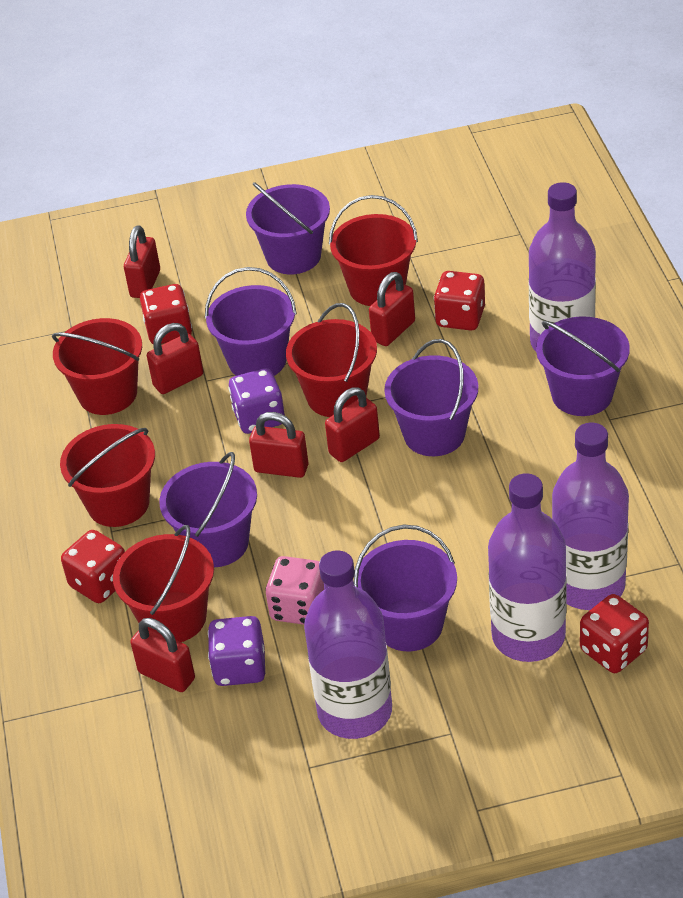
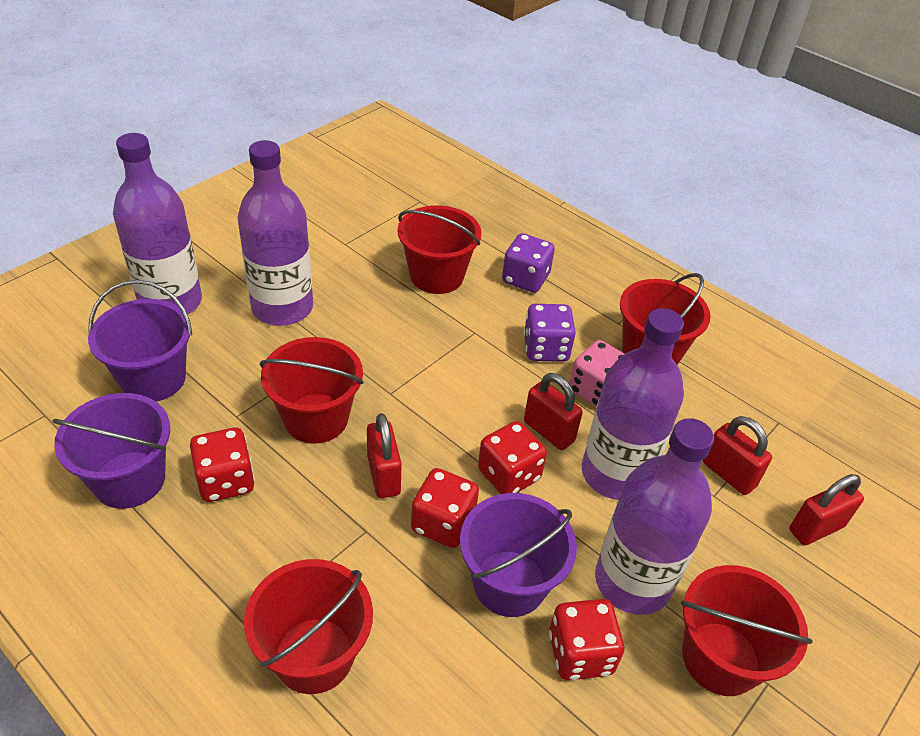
purple bucket: 6 -> 3
red padlock: 6 -> 4

